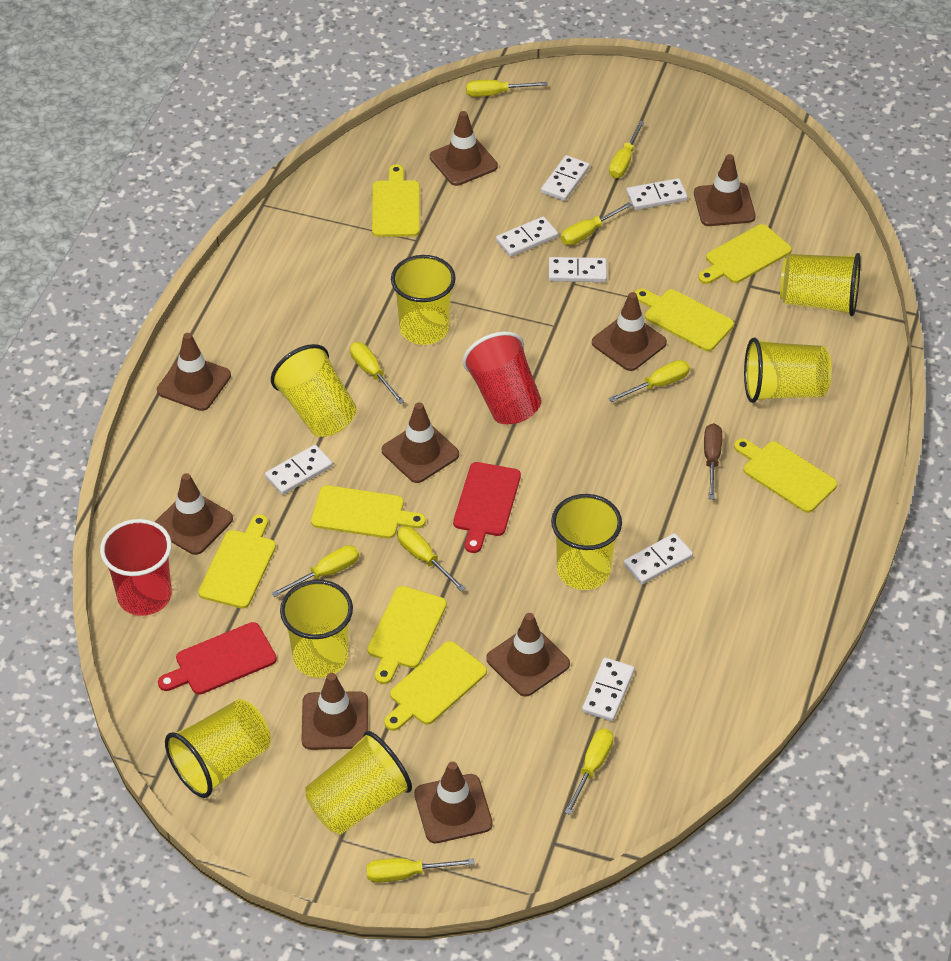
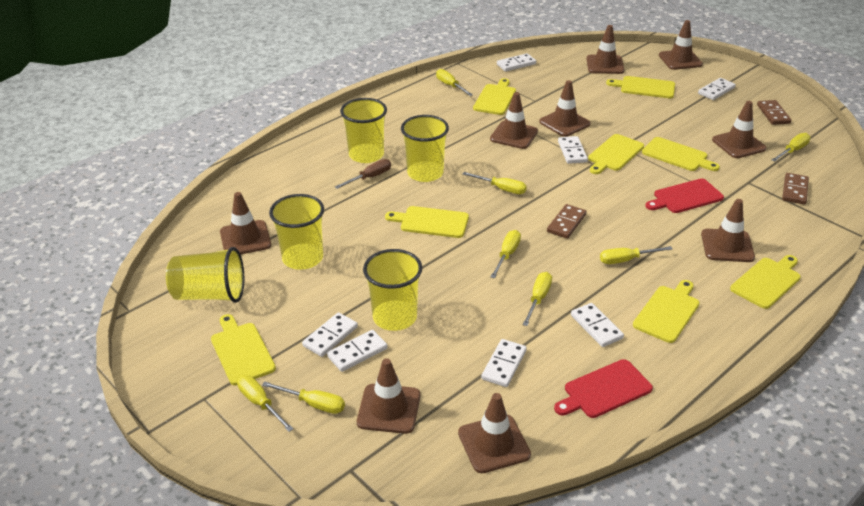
brown domino: 0 -> 3
red cup: 2 -> 0
yellow cup: 8 -> 5
yellow screwdriver: 9 -> 8

